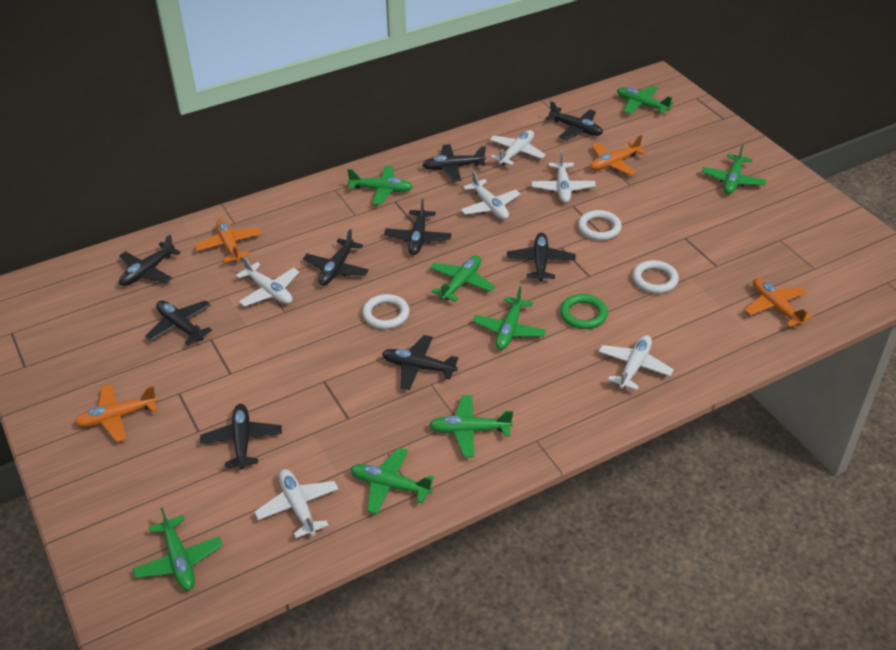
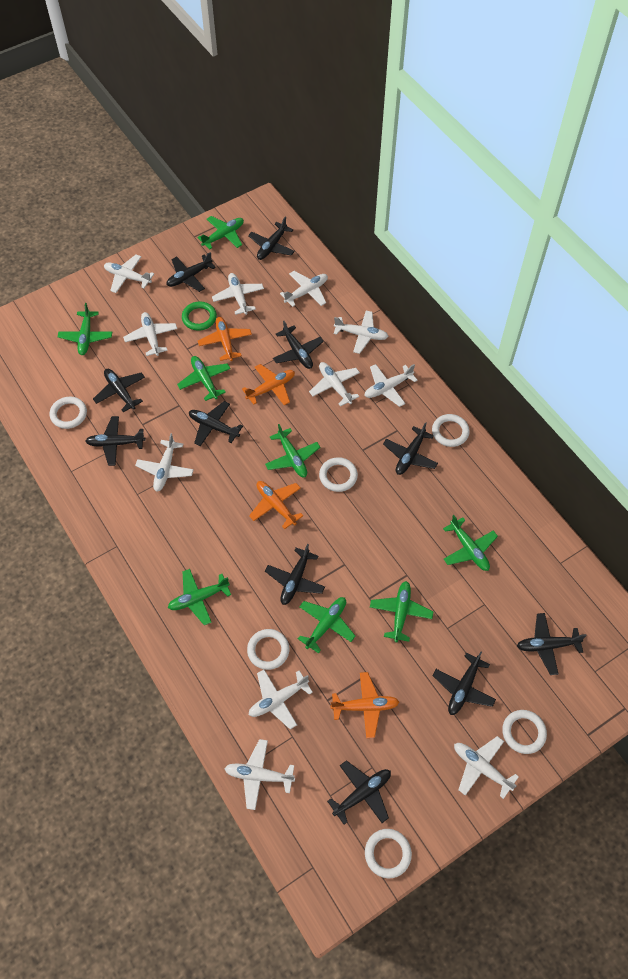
black plane: 9 -> 11
white plane: 6 -> 11
white ring: 3 -> 6

